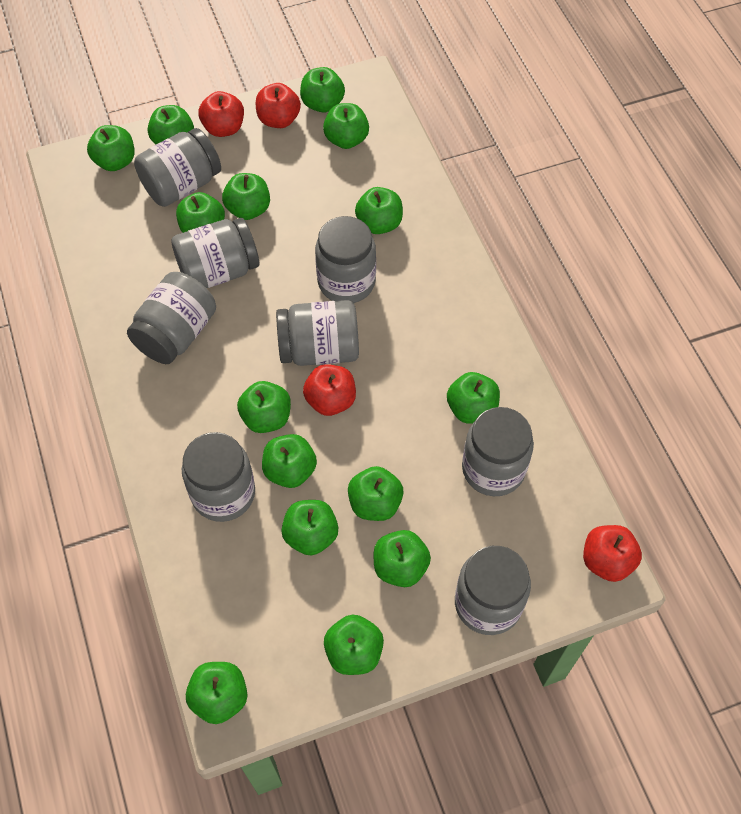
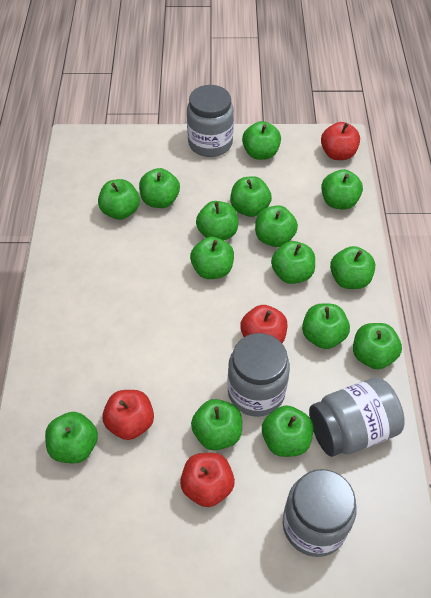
grey jar: 8 -> 4

